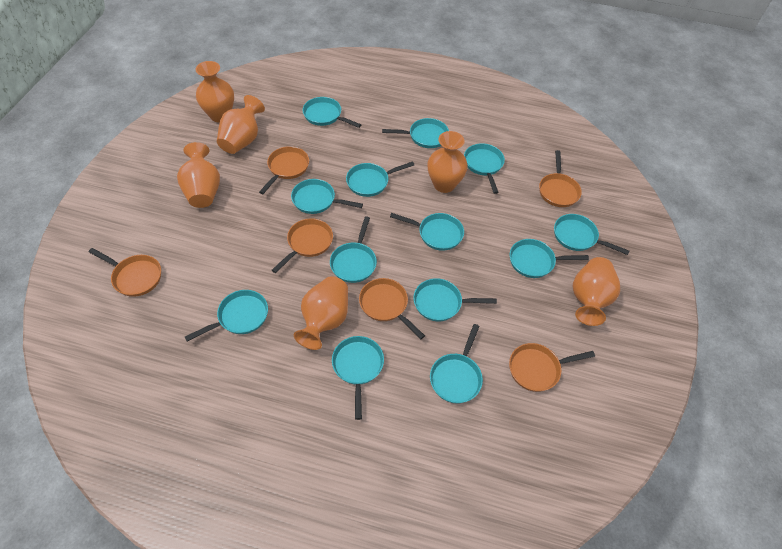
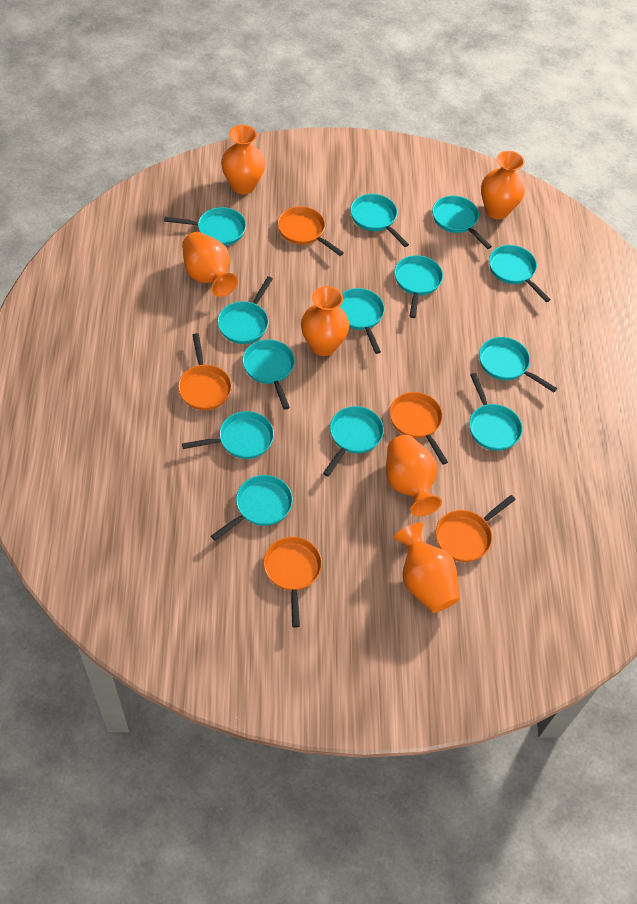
orange pan: 6 -> 5

